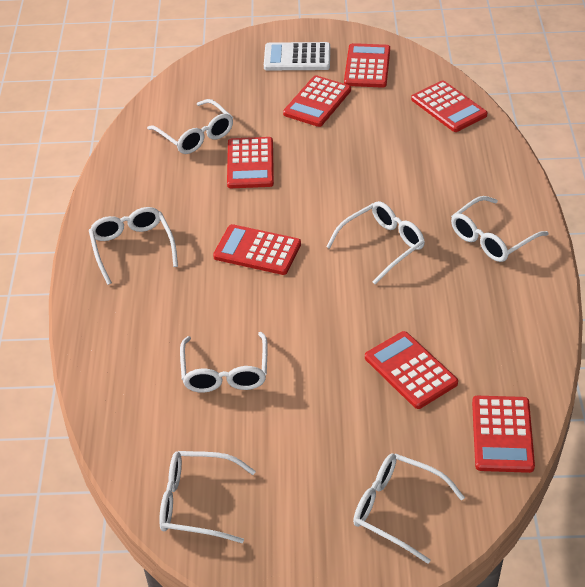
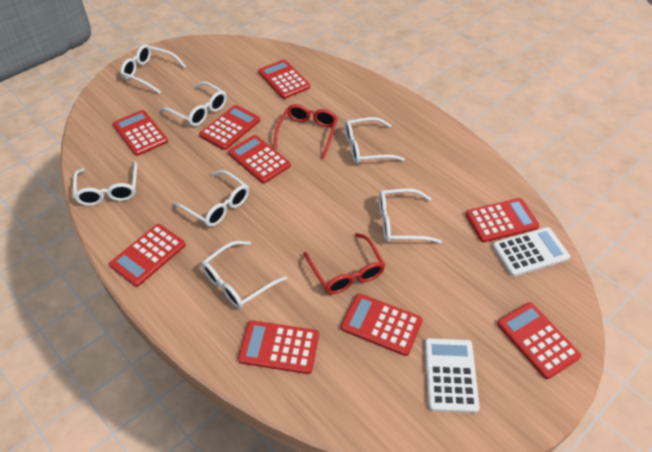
red calculator: 7 -> 9
red glasses: 0 -> 2
white calculator: 1 -> 2

